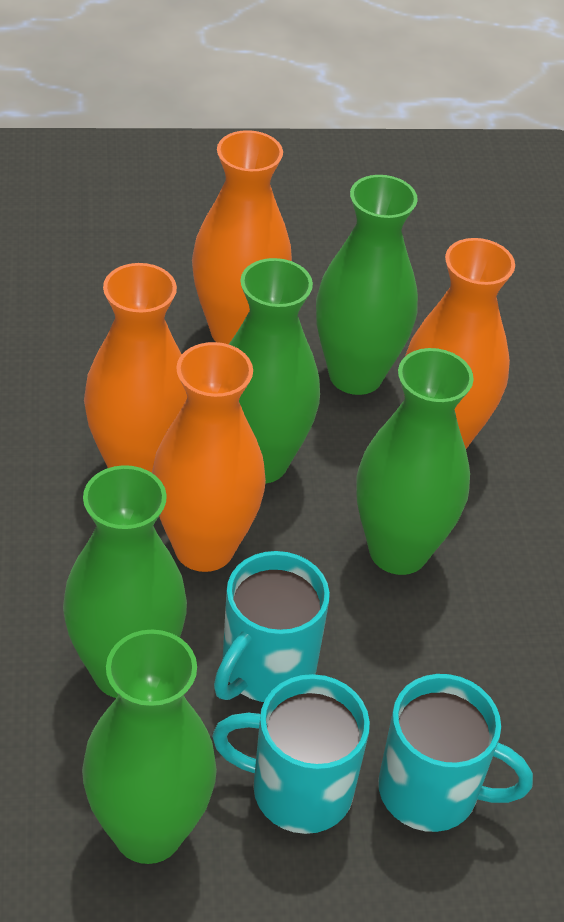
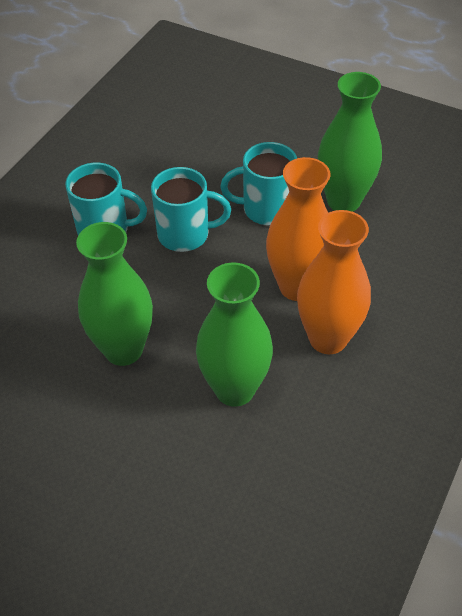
green vase: 5 -> 3
orange vase: 4 -> 2

